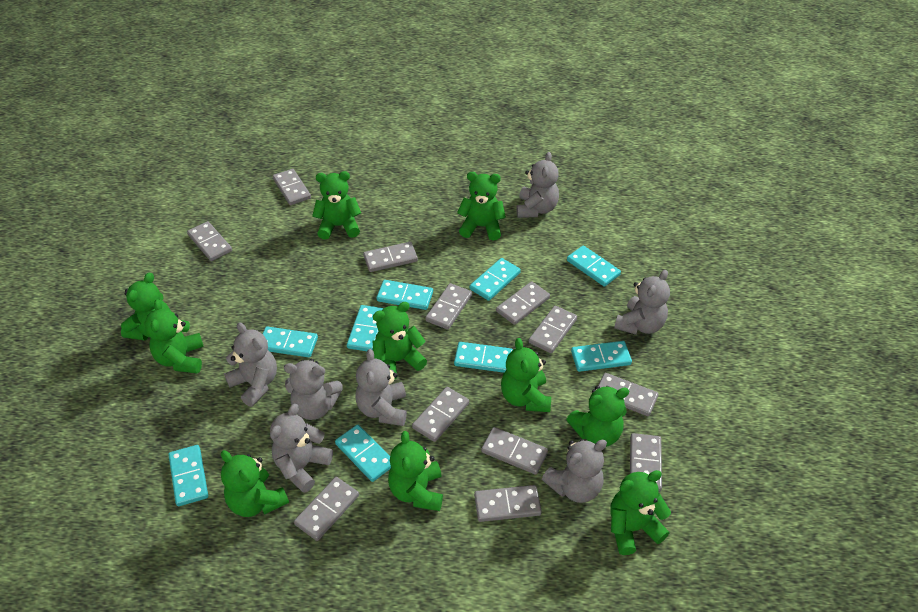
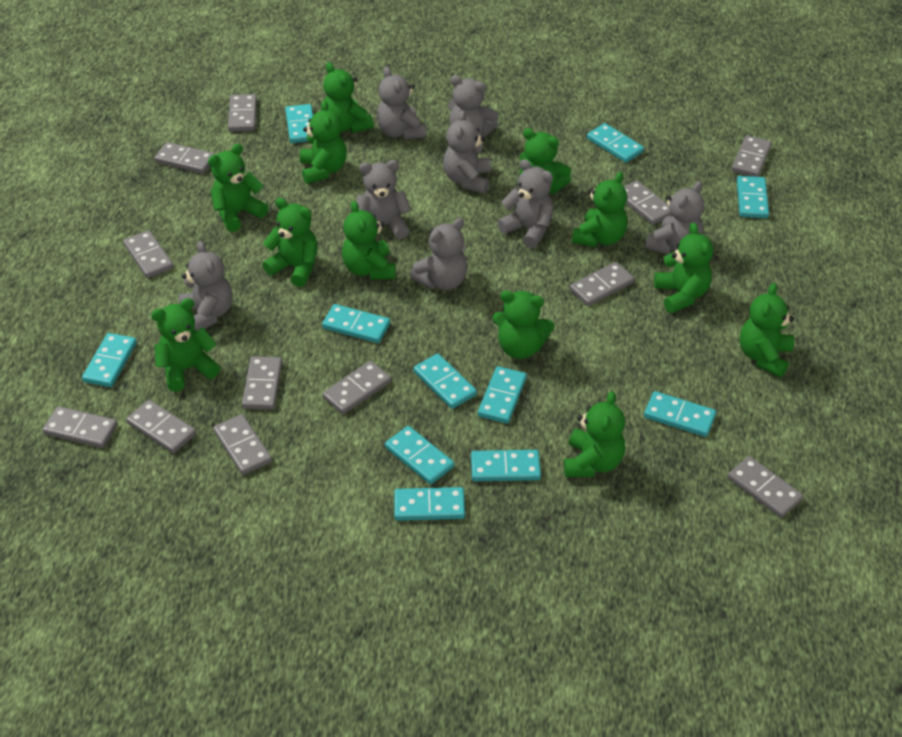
green teddy bear: 10 -> 12
grey teddy bear: 7 -> 8
turquoise domino: 9 -> 11

